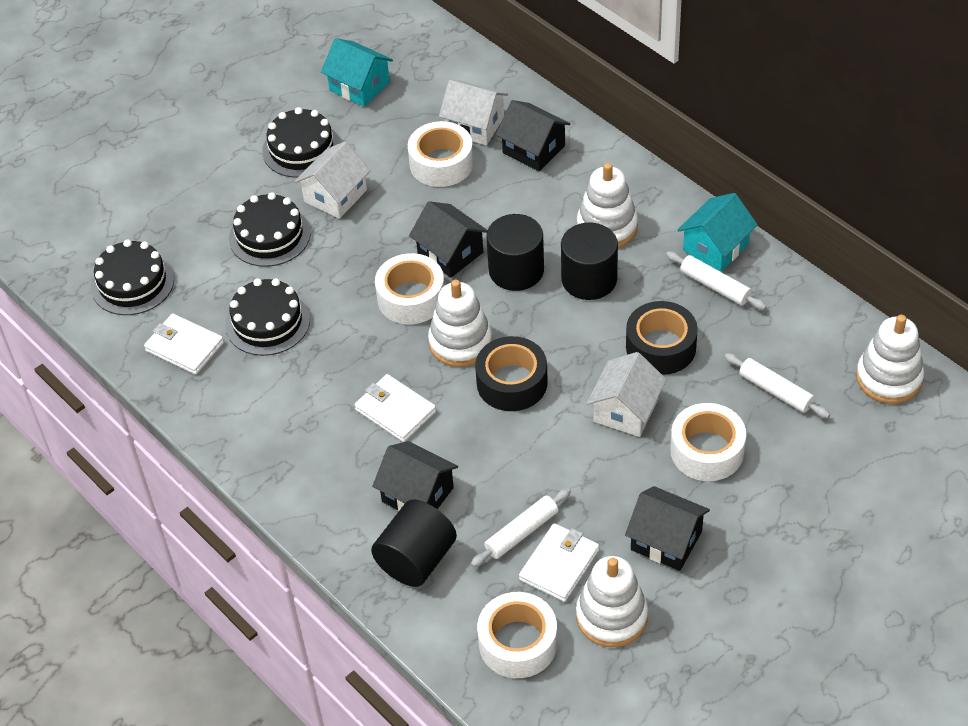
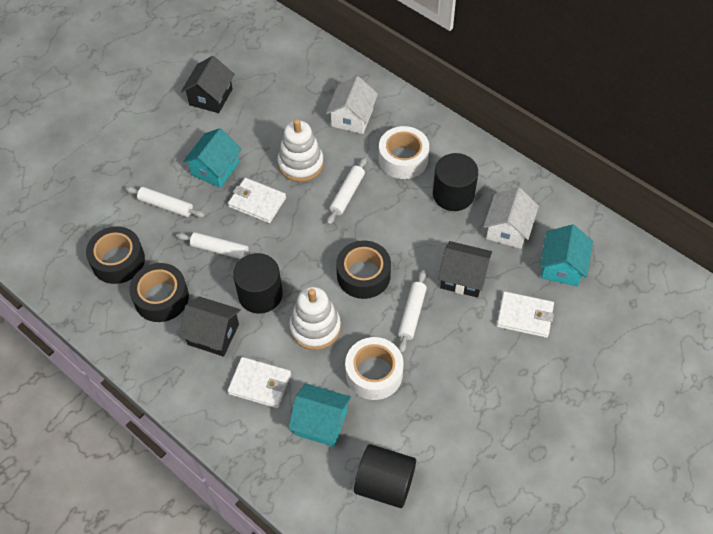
black cake: 4 -> 0
black house: 4 -> 3
black tape: 2 -> 3
turquoise house: 2 -> 3
white house: 3 -> 2
white rolling pin: 3 -> 4
white stacking toy: 4 -> 2
white tape: 4 -> 2

